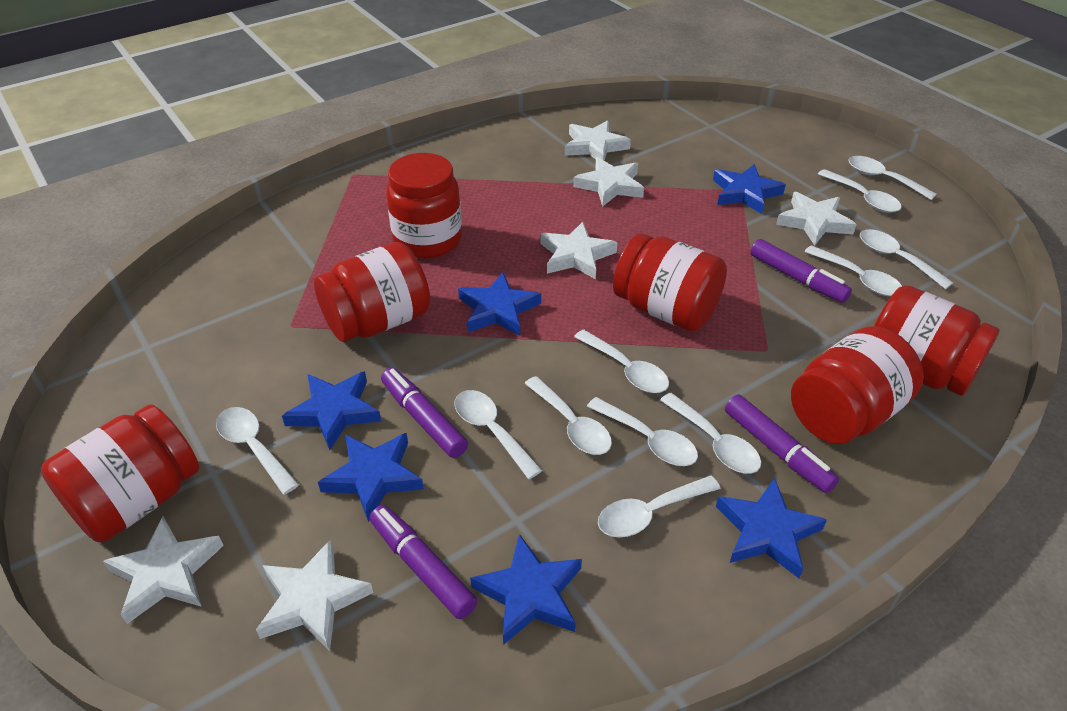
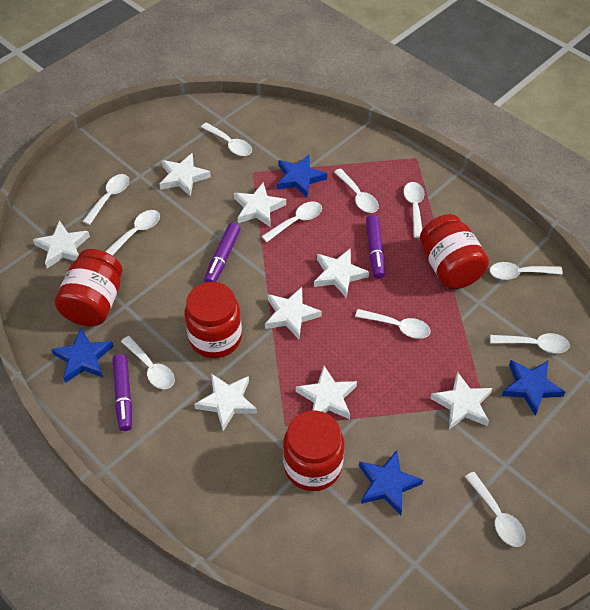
blue star: 6 -> 4
purple marker: 4 -> 3
red jar: 6 -> 4
white star: 6 -> 8

